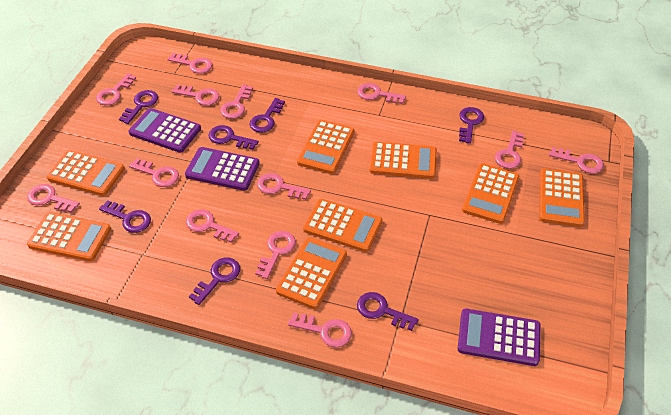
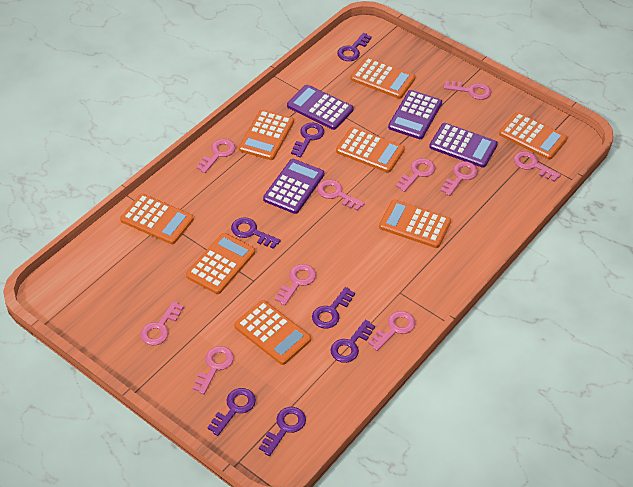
pink key: 13 -> 10
purple calculator: 3 -> 4

